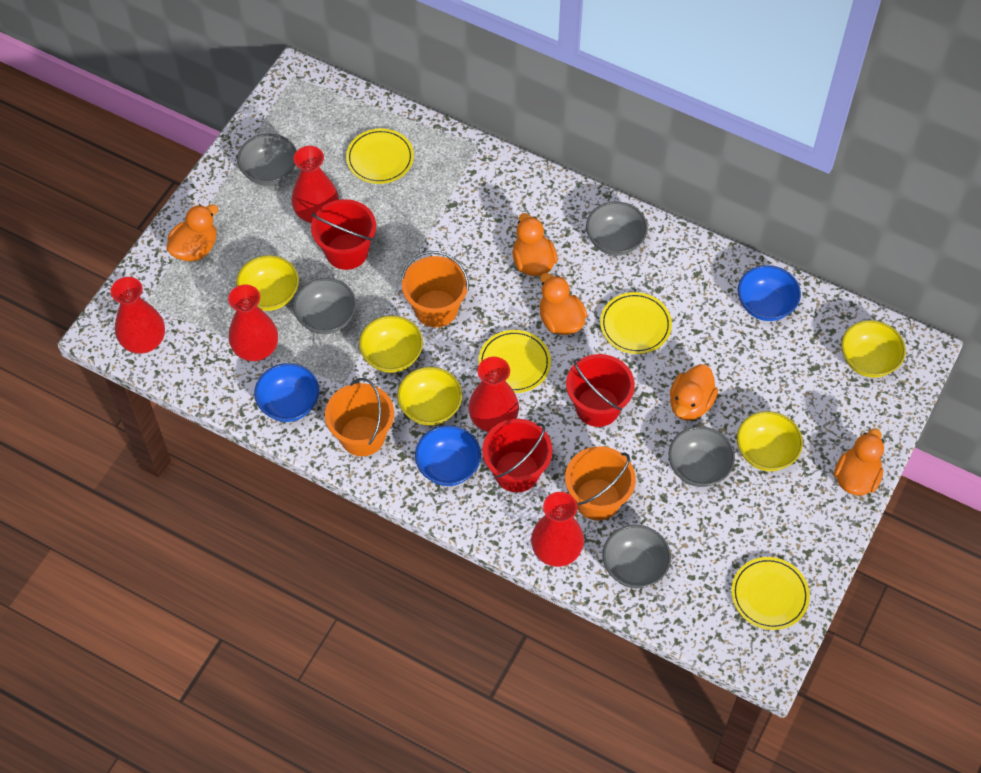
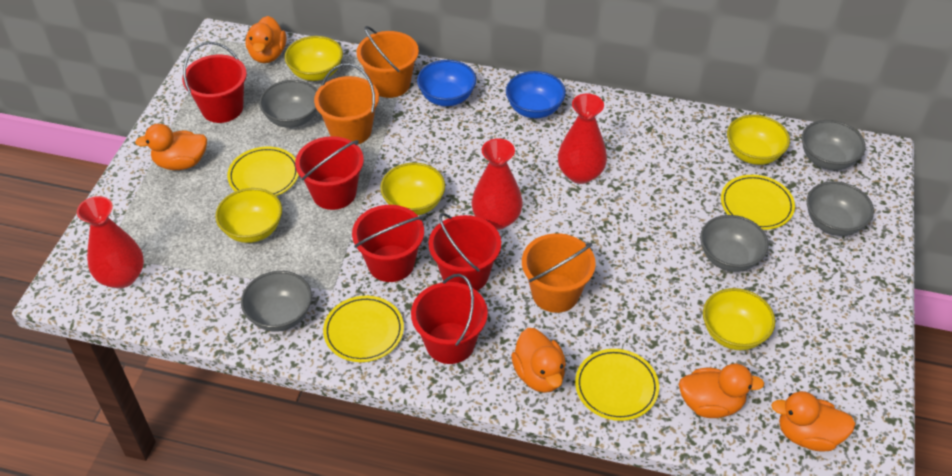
blue bowl: 3 -> 2
red bucket: 3 -> 5
red vase: 5 -> 3

